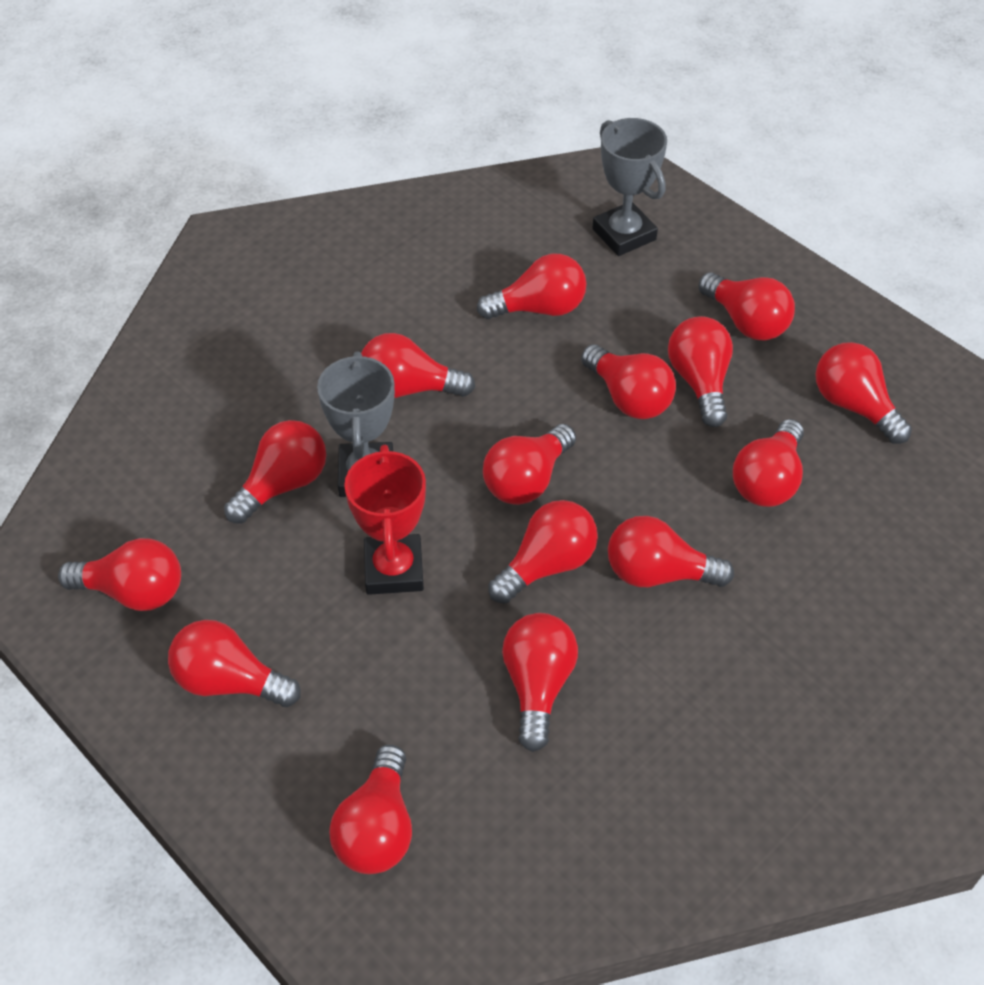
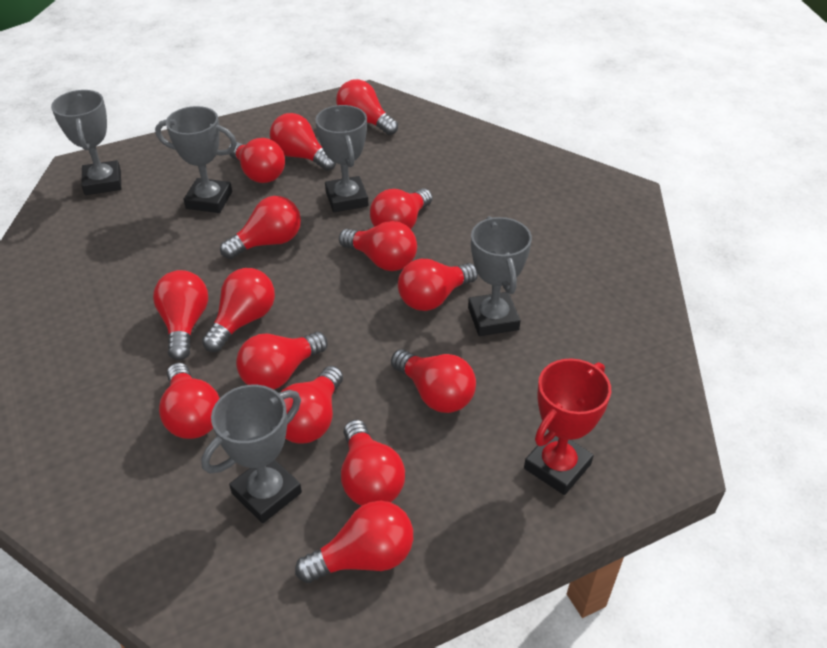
grey trophy: 2 -> 5

